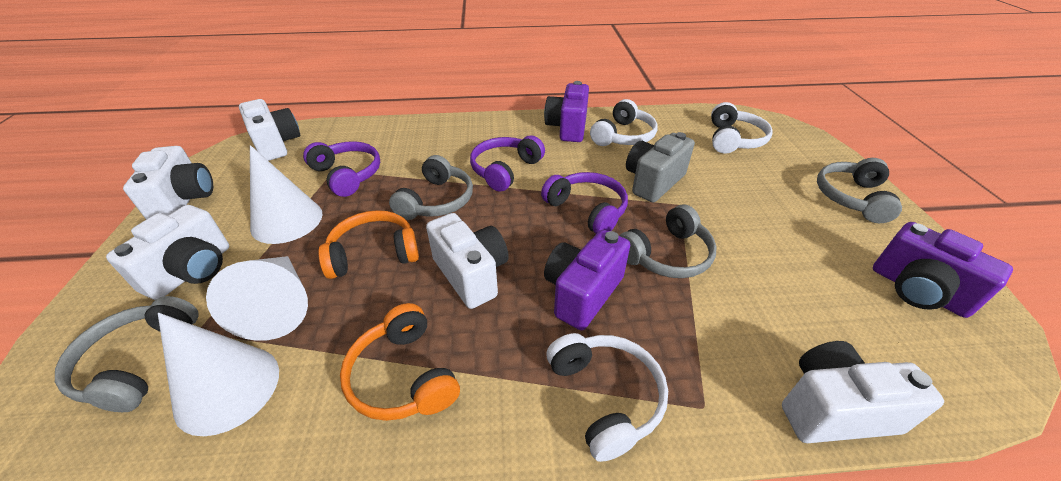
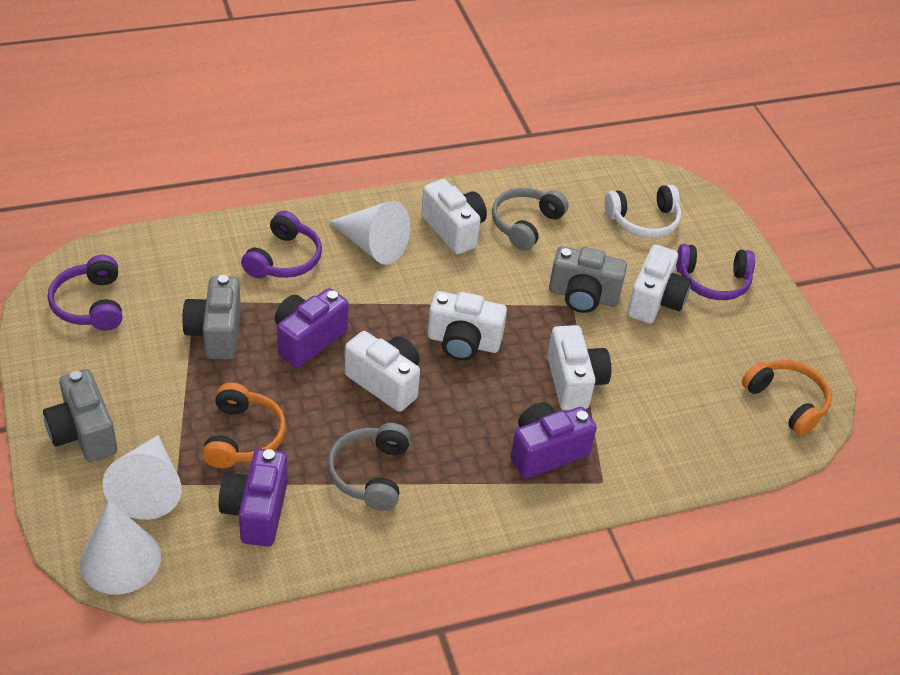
grey camera: 1 -> 3
grey headphones: 4 -> 2
white headphones: 3 -> 1

